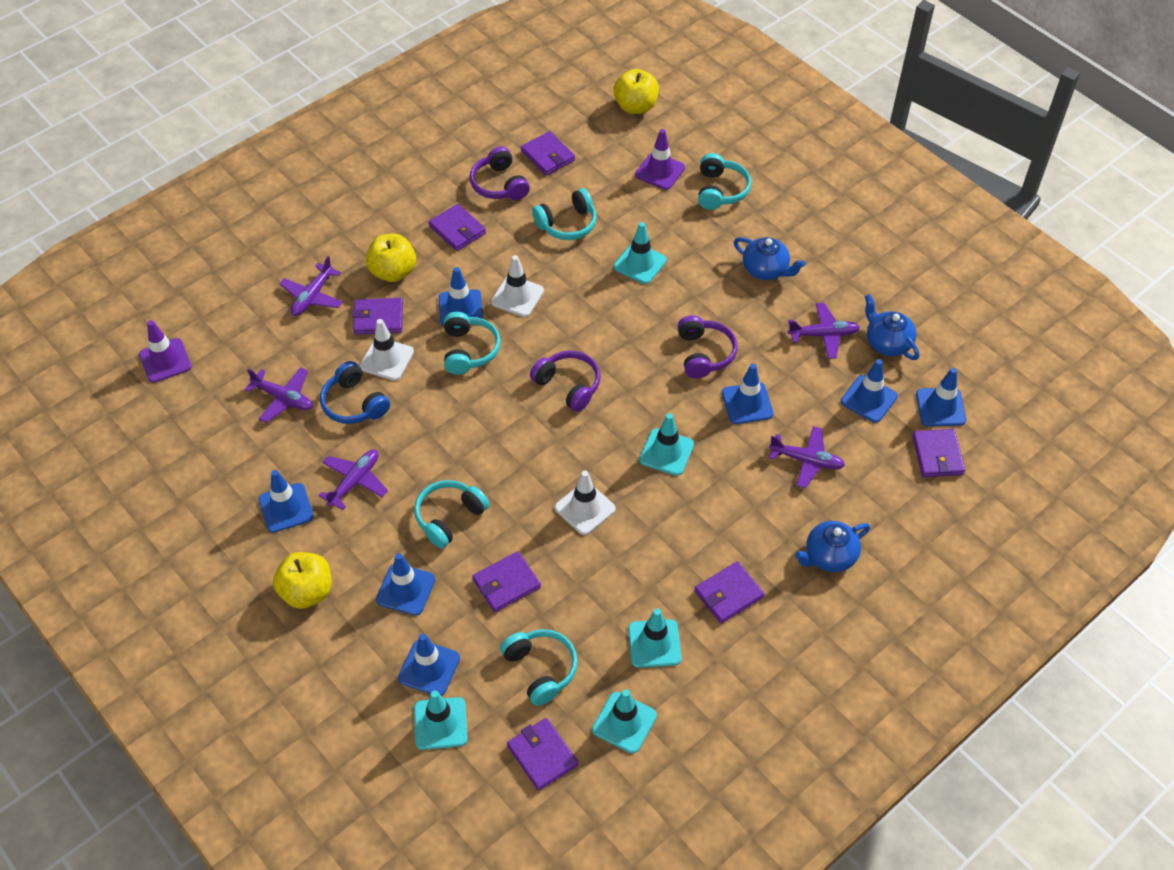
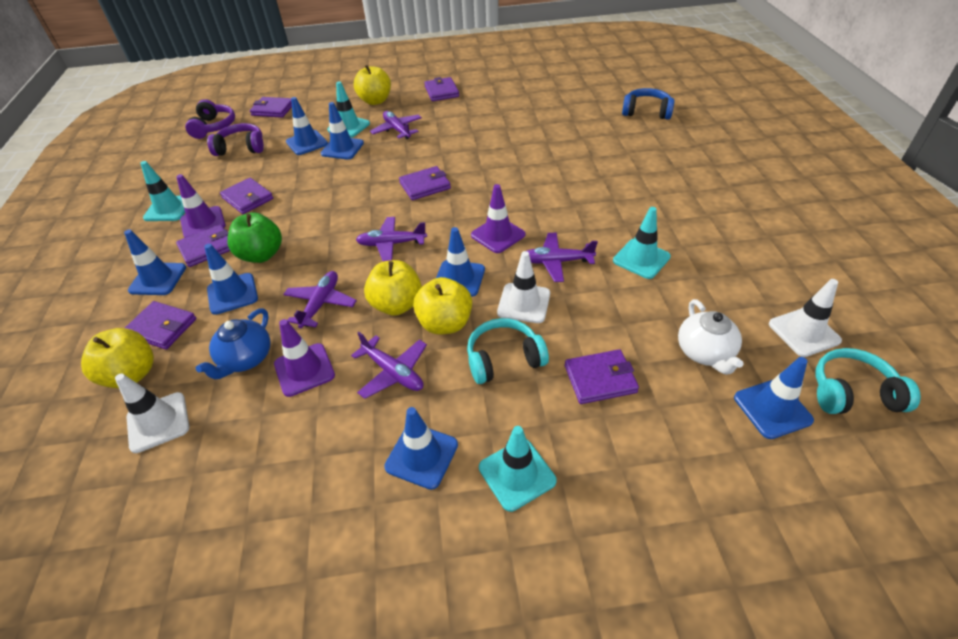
blue teapot: 3 -> 1
green apple: 0 -> 1
purple headphones: 3 -> 2
purple traffic cone: 2 -> 3
turquoise headphones: 5 -> 2
turquoise traffic cone: 5 -> 4
white teapot: 0 -> 1
yellow apple: 3 -> 4

